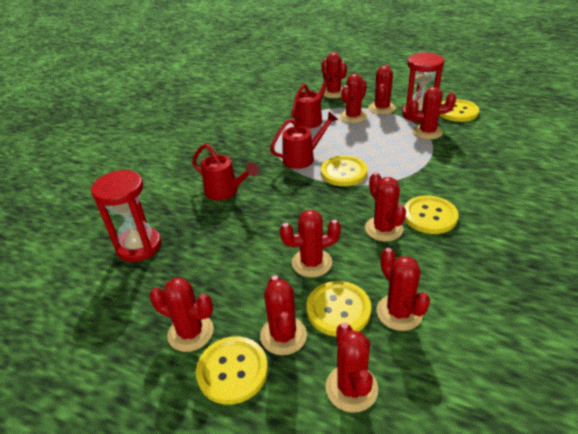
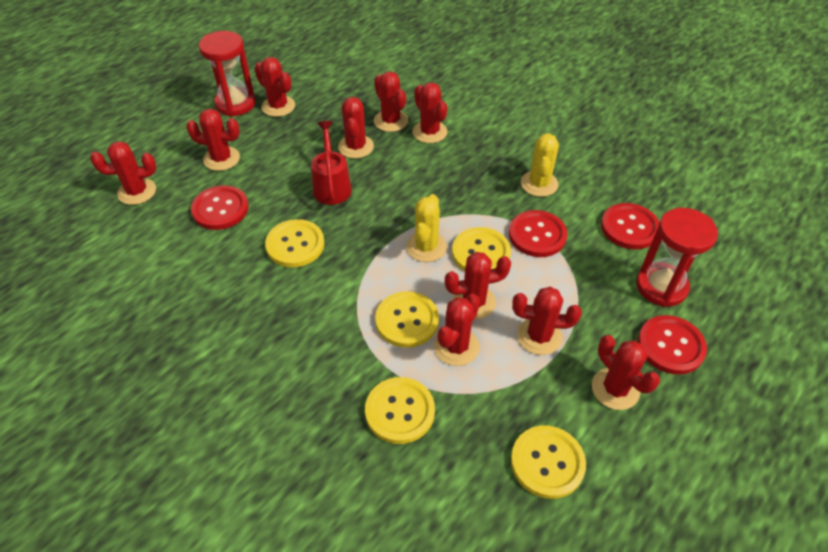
red button: 0 -> 4
red watering can: 3 -> 1
yellow cactus: 0 -> 2

